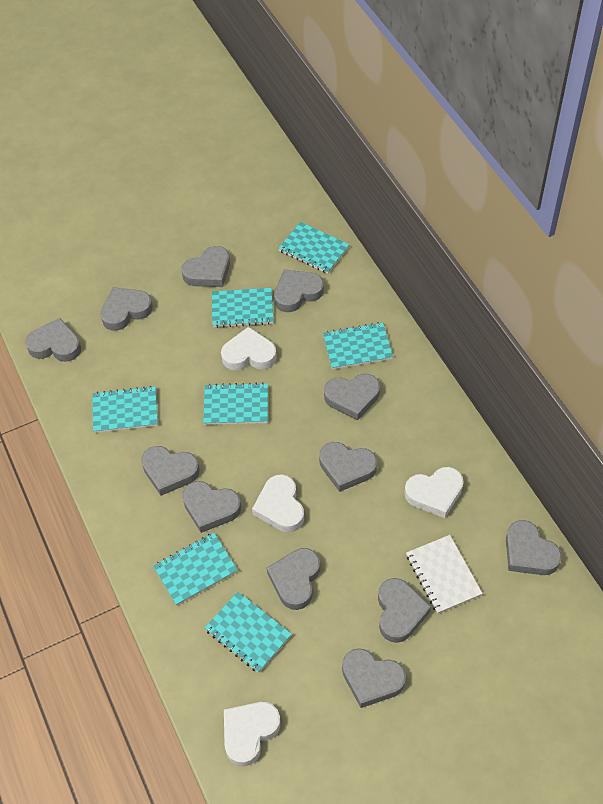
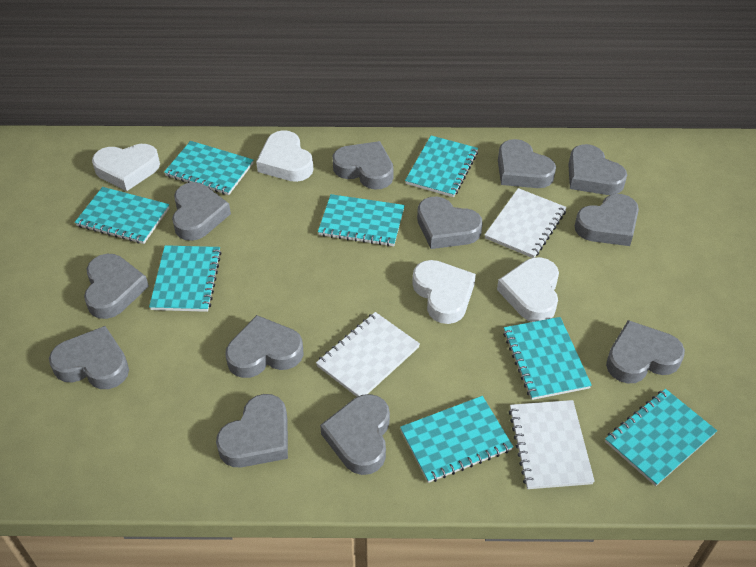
turquoise notebook: 7 -> 8
white notebook: 1 -> 3

